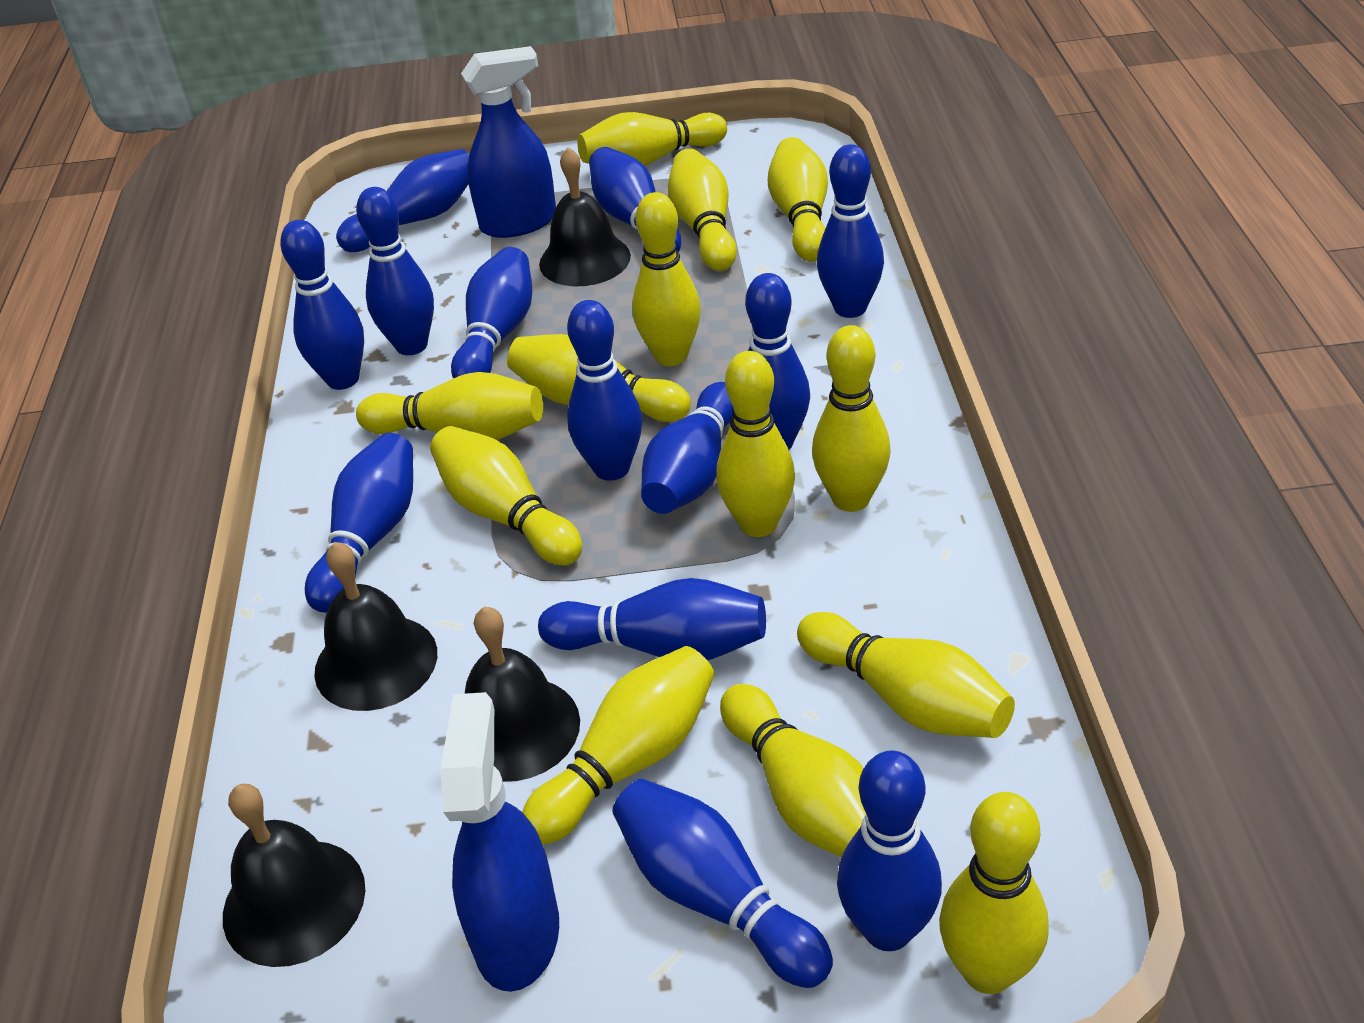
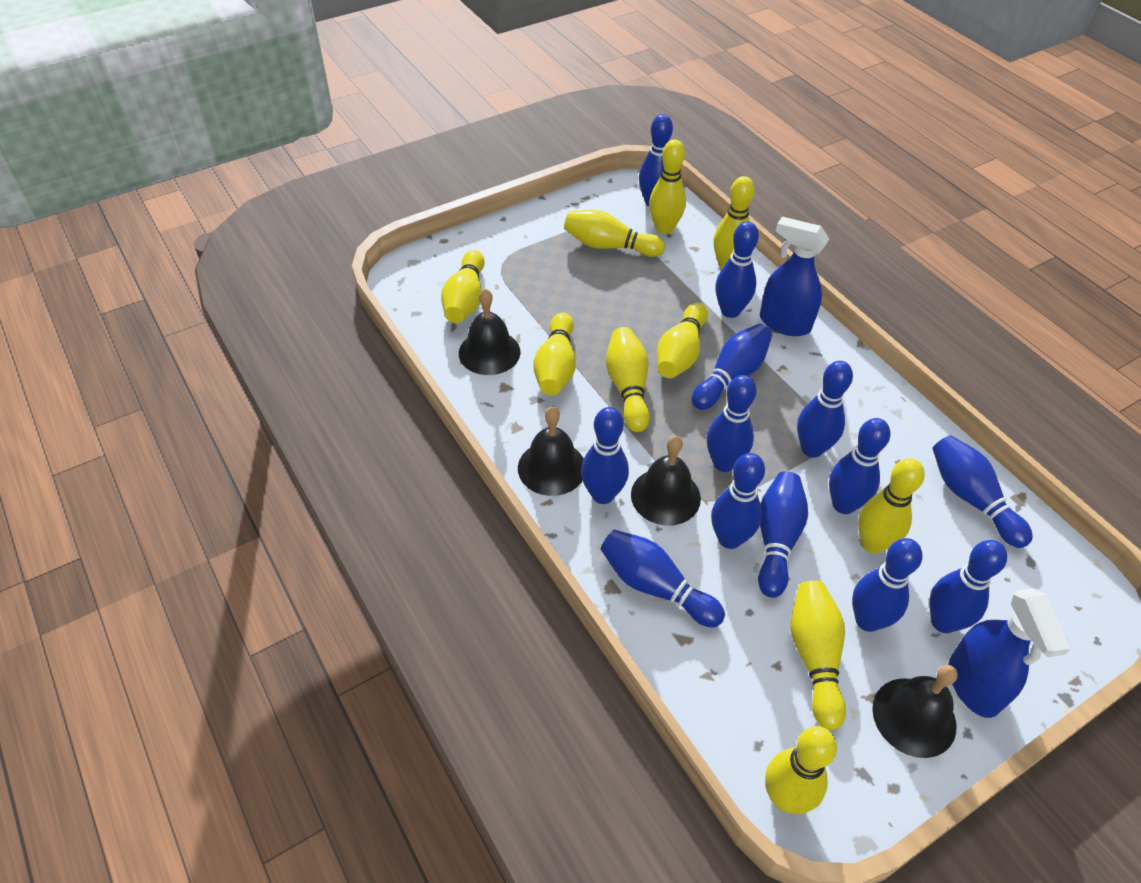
yellow bowling pin: 13 -> 10

